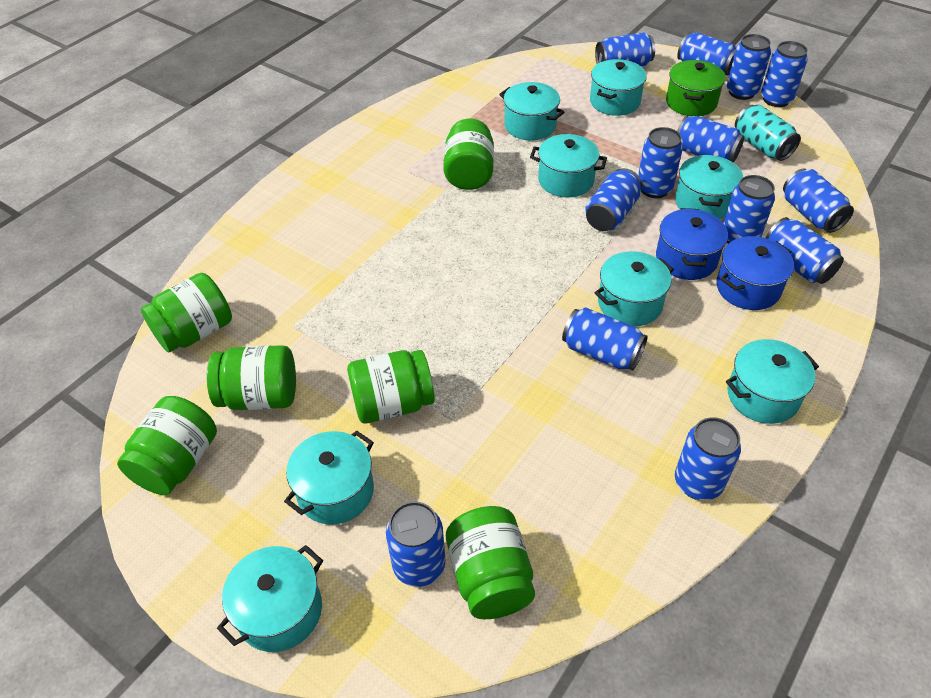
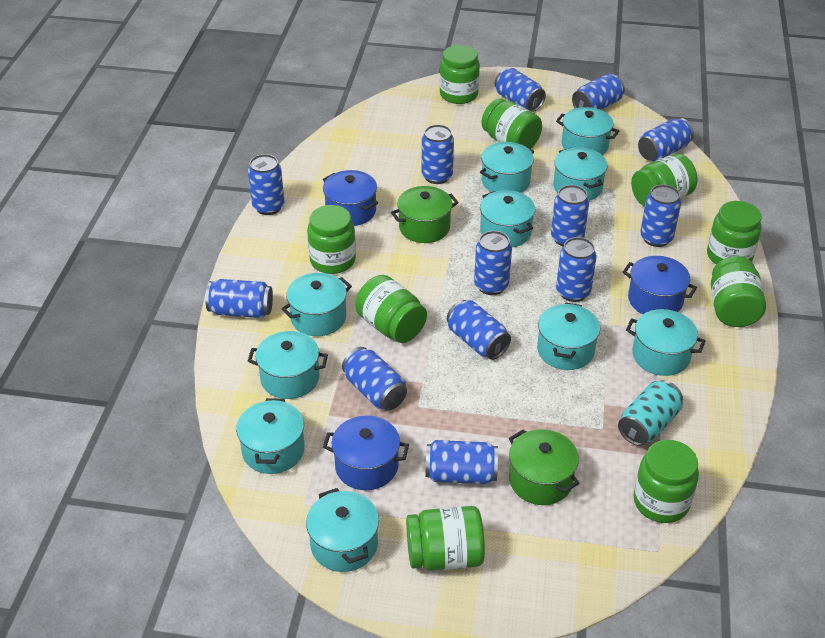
blue pot: 2 -> 3
green jar: 6 -> 9
green pot: 1 -> 2
turquoise pot: 8 -> 10

